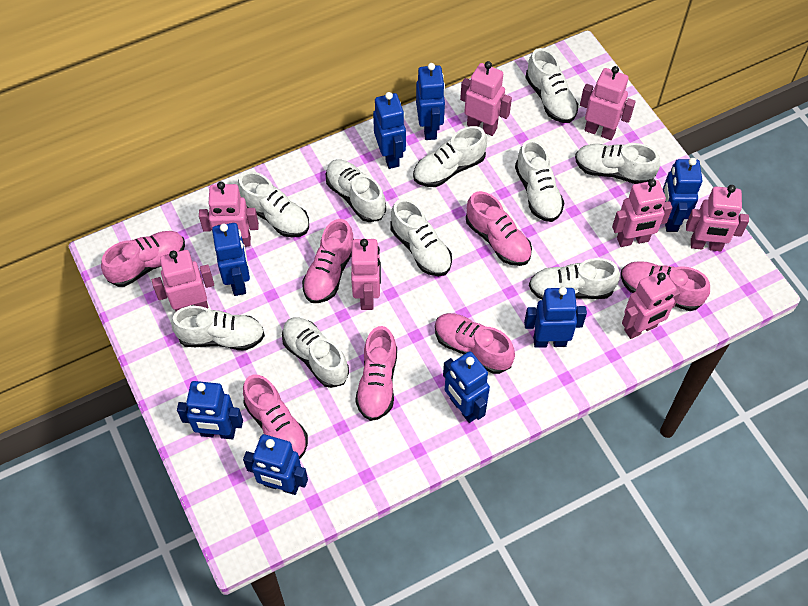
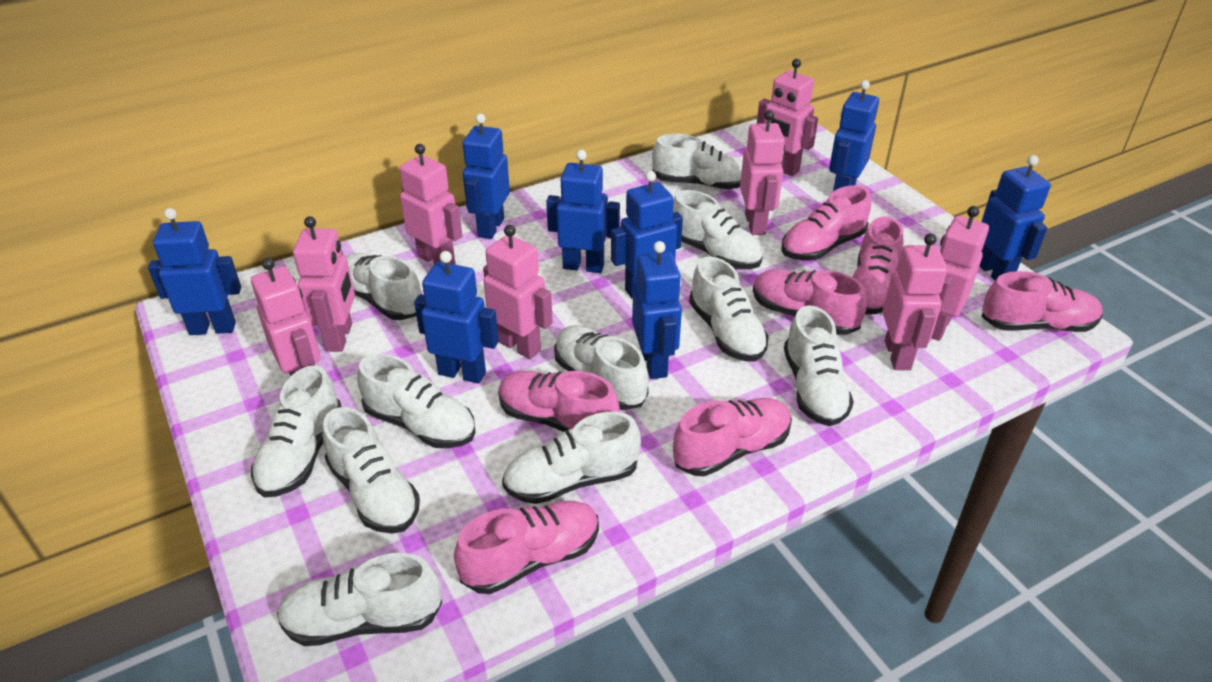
white shoe: 10 -> 11

